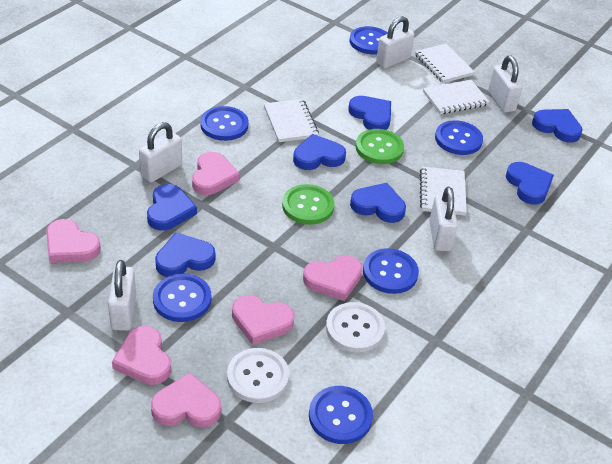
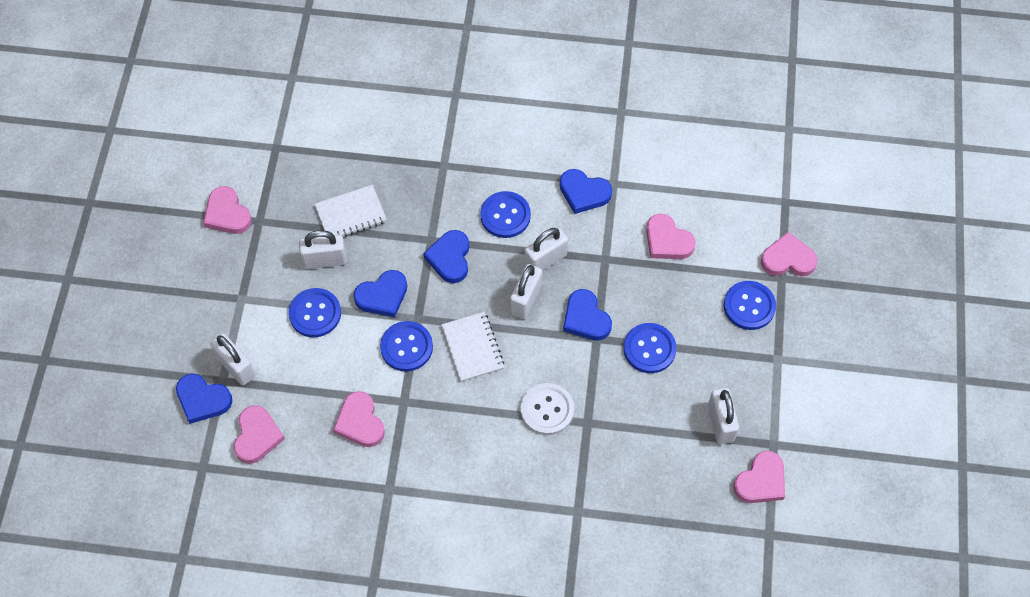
blue button: 6 -> 5
blue heart: 7 -> 5
green button: 2 -> 0
white button: 2 -> 1
white notebook: 4 -> 2

